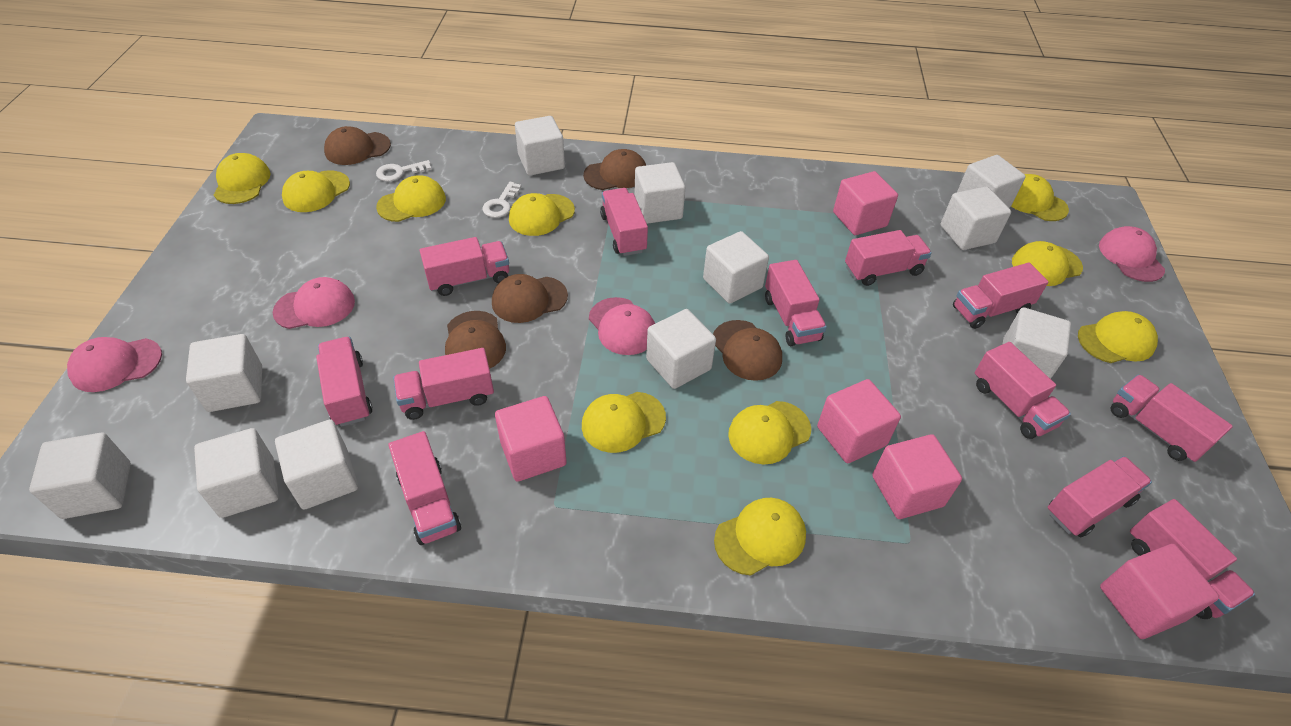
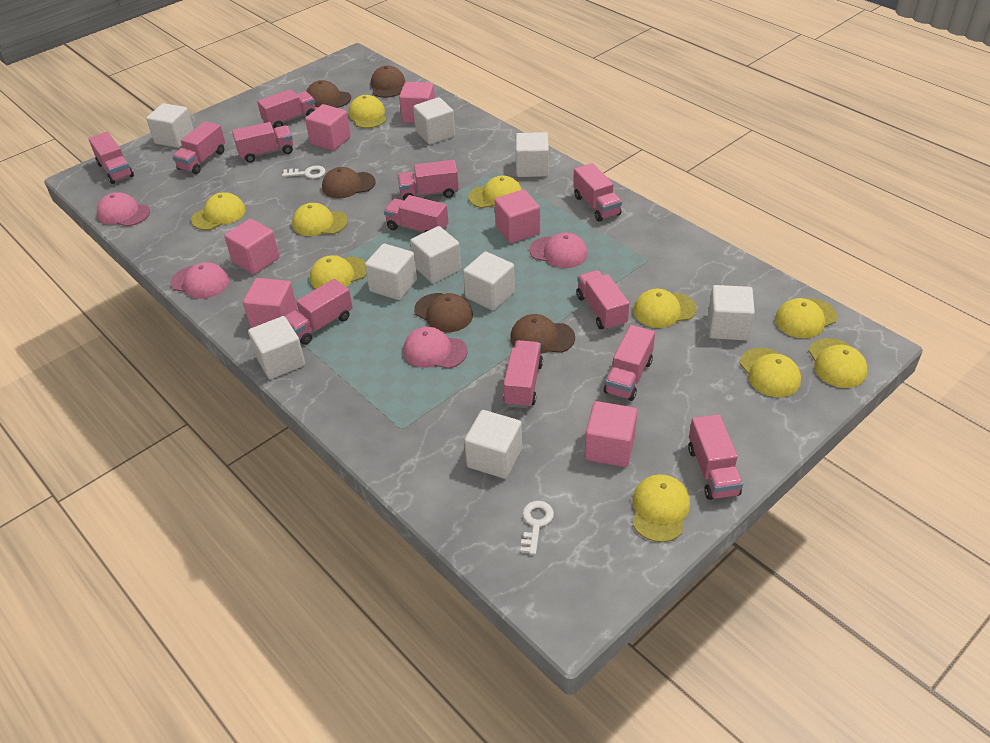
pink cube: 5 -> 6
white cube: 11 -> 9

